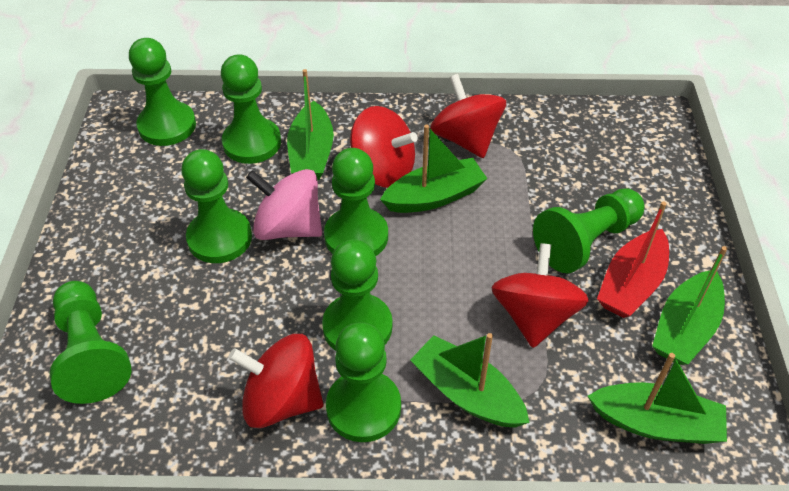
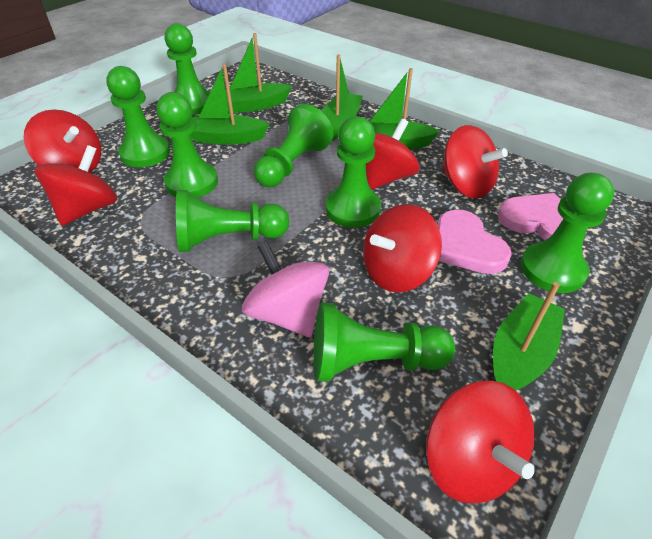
pink heart: 0 -> 2
red boat: 1 -> 0
red spinning top: 4 -> 6

